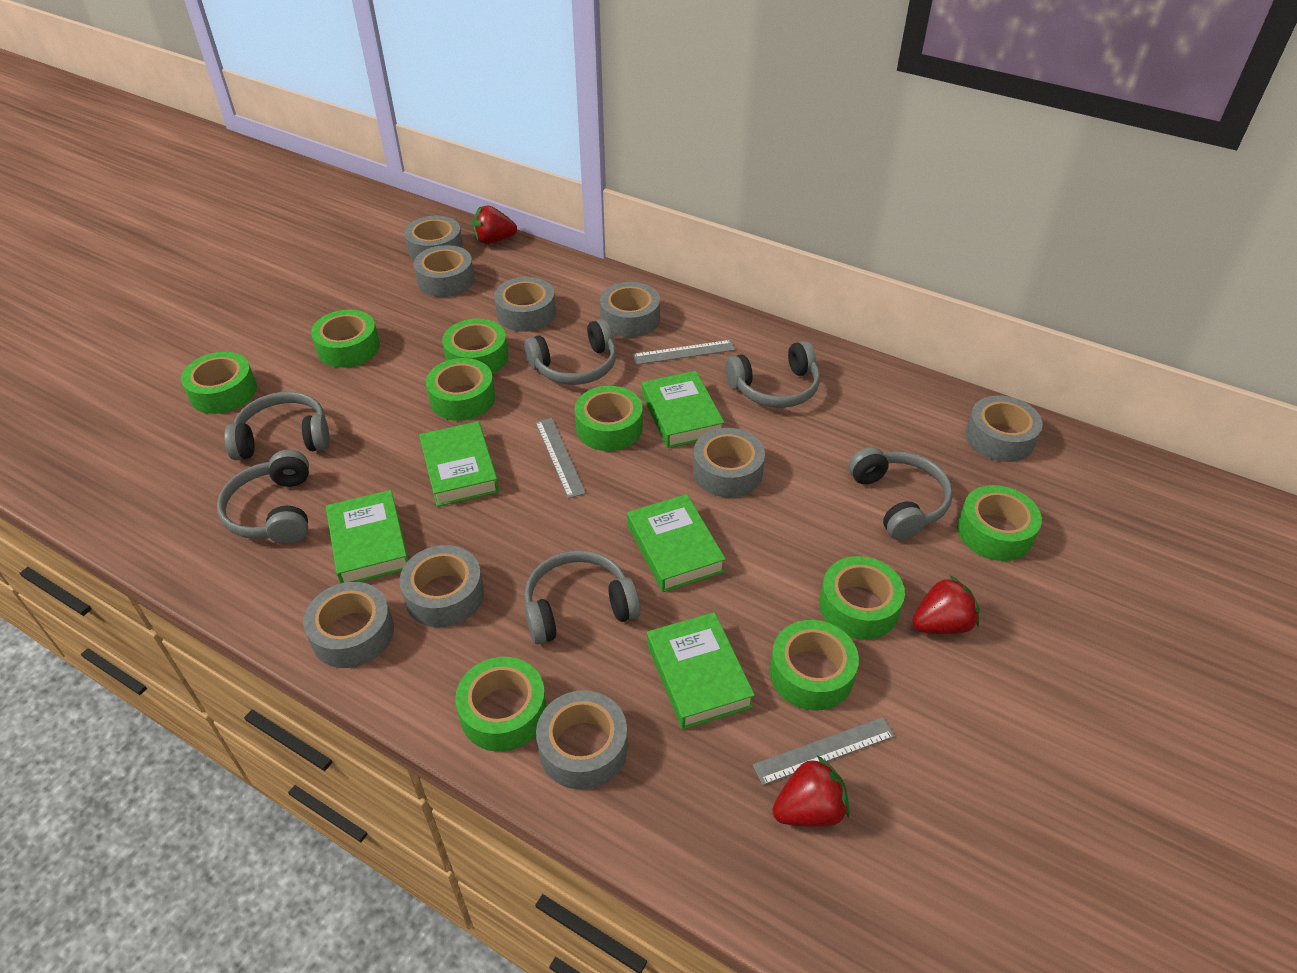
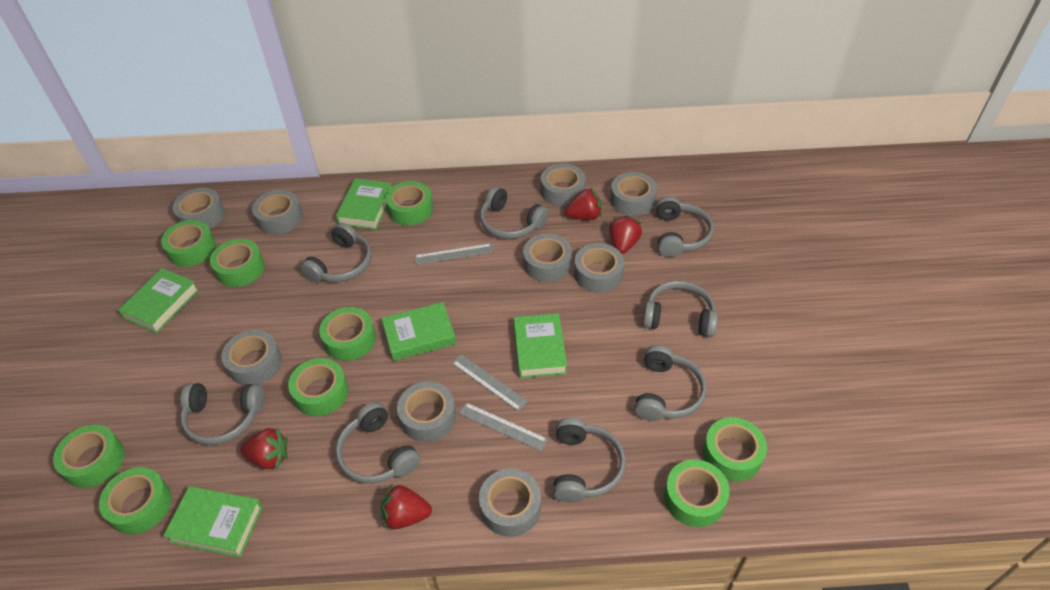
grey headphones: 6 -> 8
red strawberry: 3 -> 4

